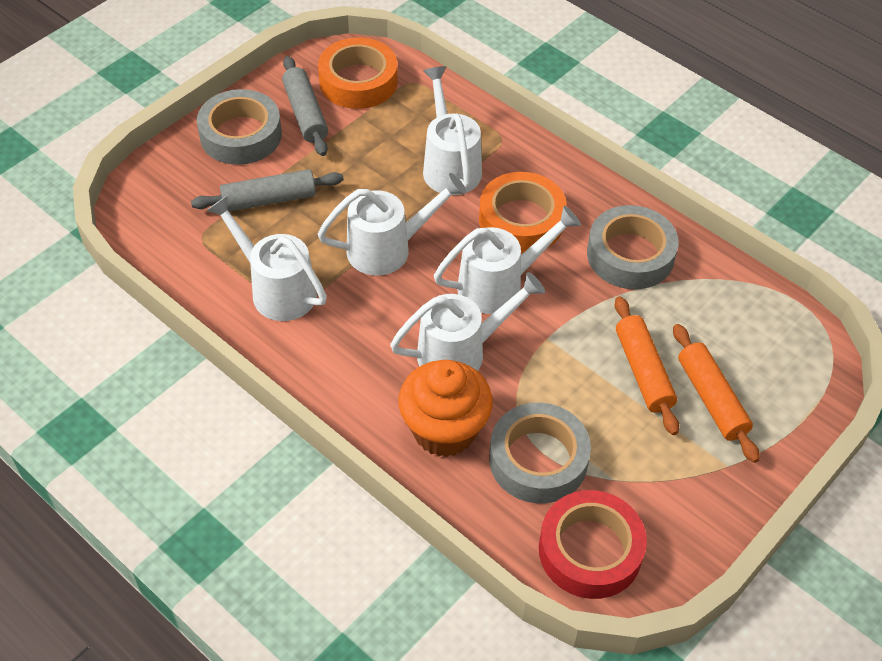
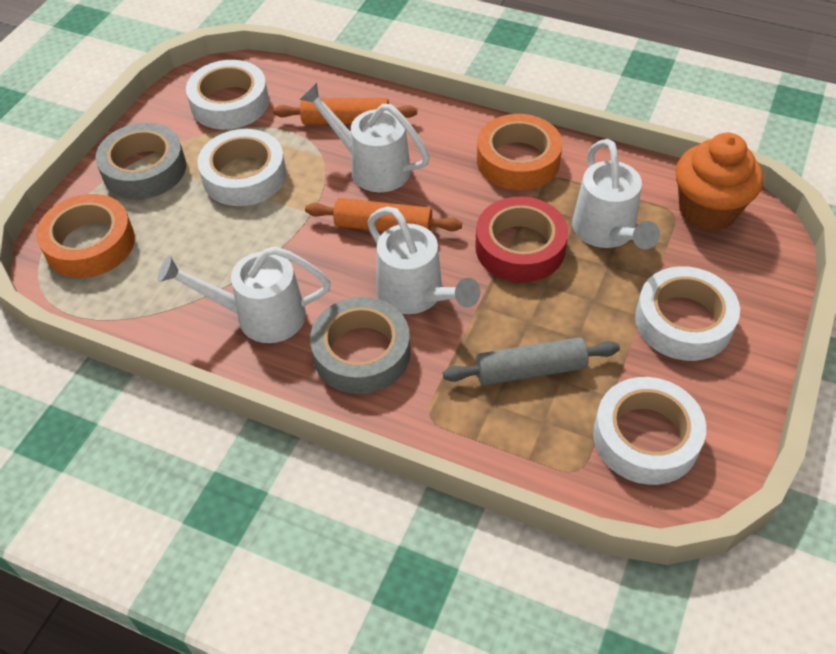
grey rolling pin: 2 -> 1
grey tape: 3 -> 2
white tape: 0 -> 4
white watering can: 5 -> 4

